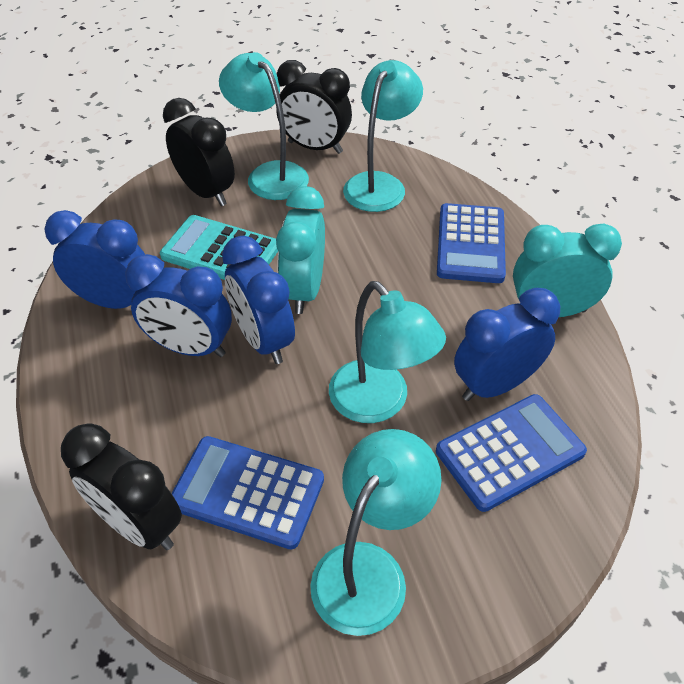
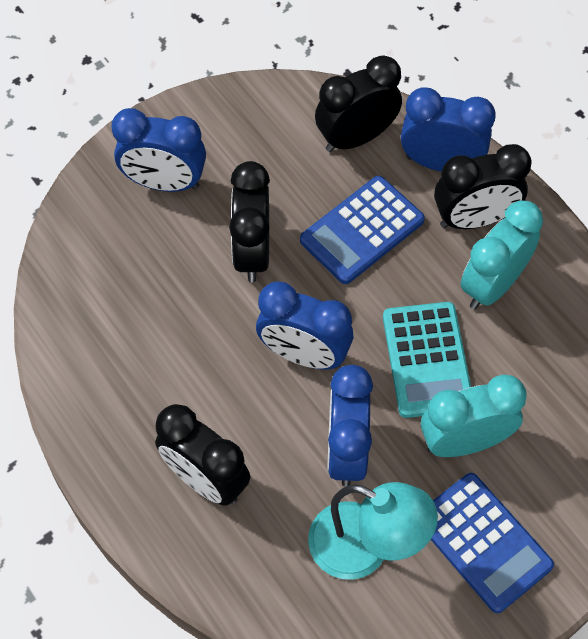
black clock: 3 -> 4
blue calculator: 3 -> 2
turquoise lamp: 4 -> 1

